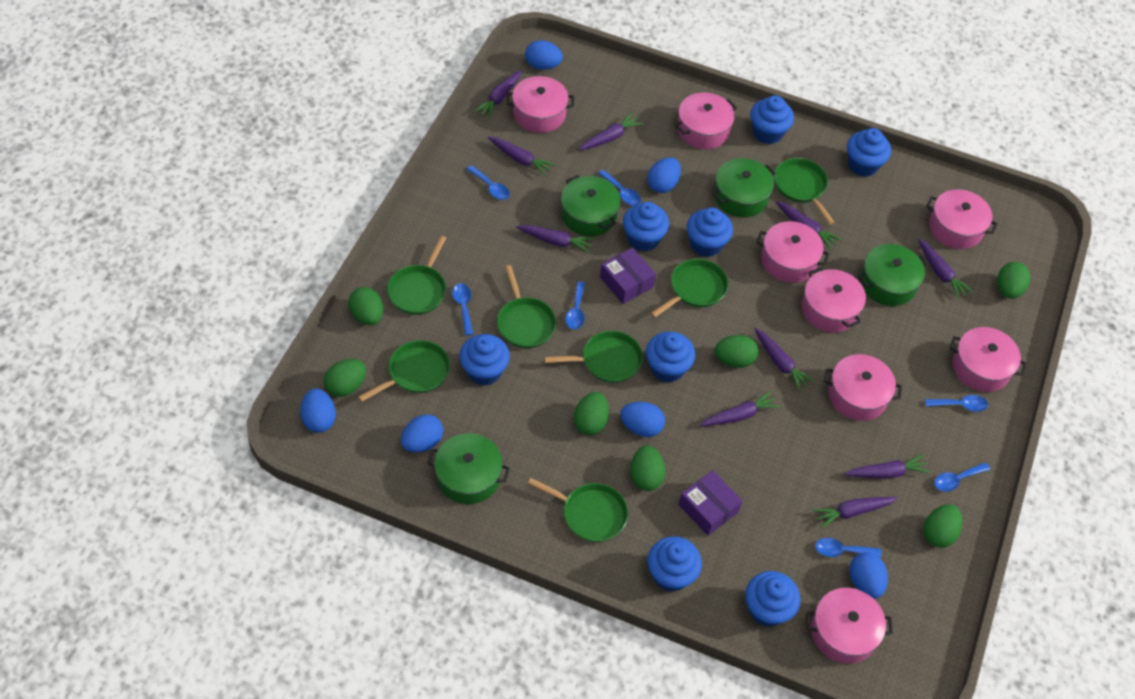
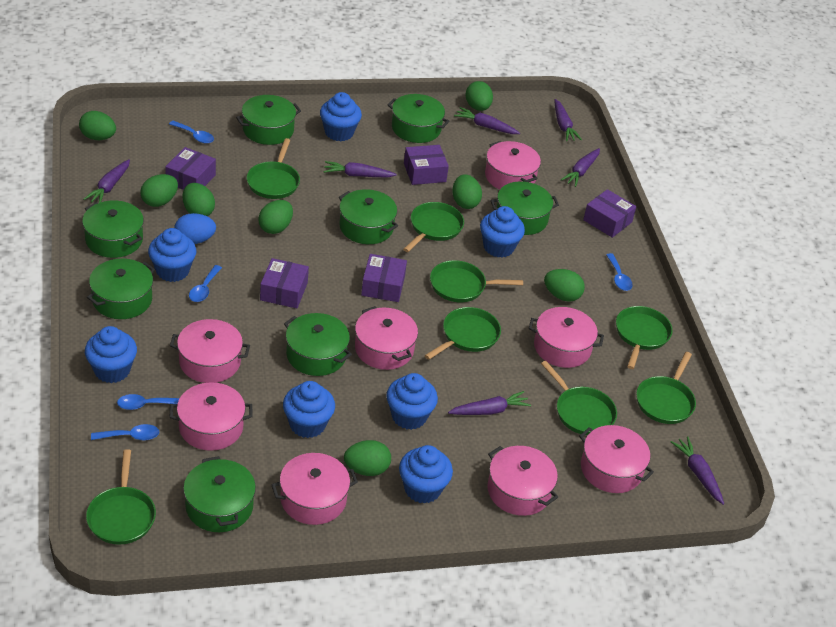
blue cupcake: 8 -> 7
blue egg: 6 -> 1
blue spoon: 7 -> 5
green egg: 7 -> 8
green pan: 7 -> 8
green pot: 4 -> 8
purple box: 2 -> 5
purple carrot: 10 -> 7

